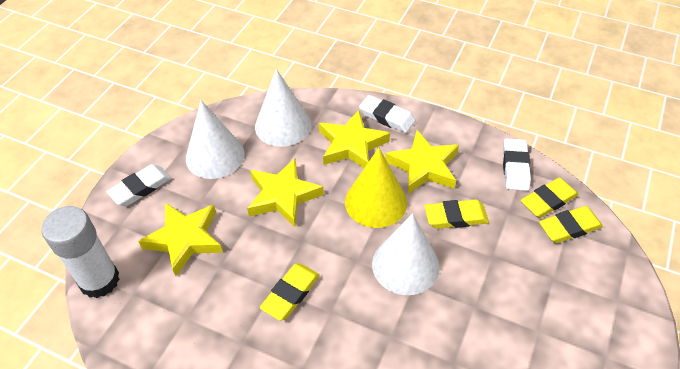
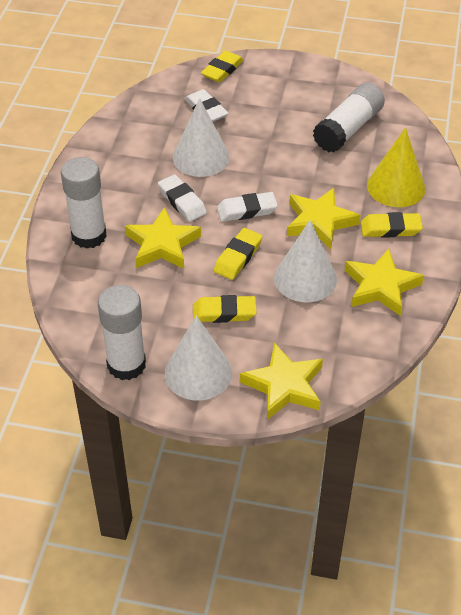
white glue stick: 1 -> 3

